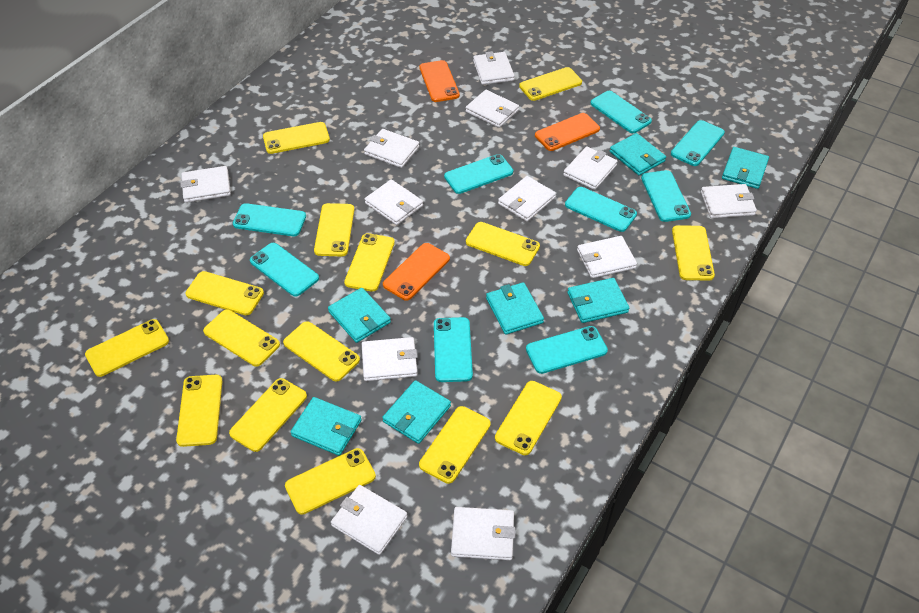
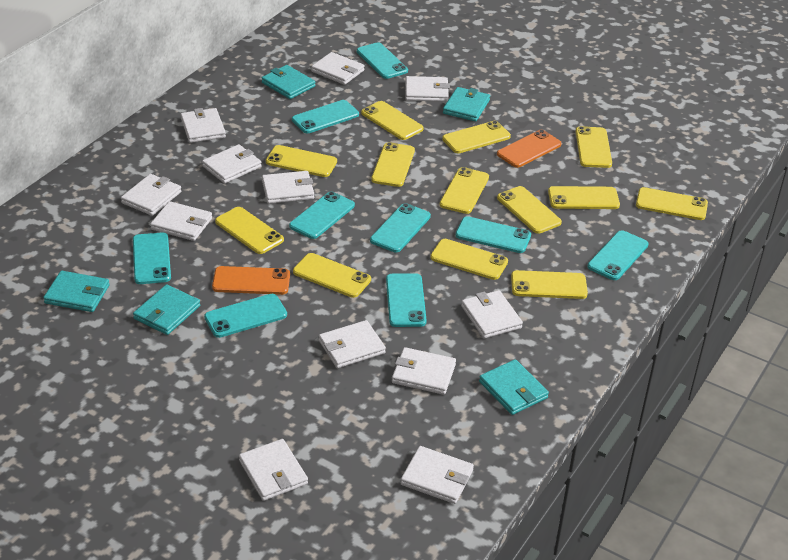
orange phone: 3 -> 2
turquoise wallet: 7 -> 5
yellow phone: 15 -> 13

